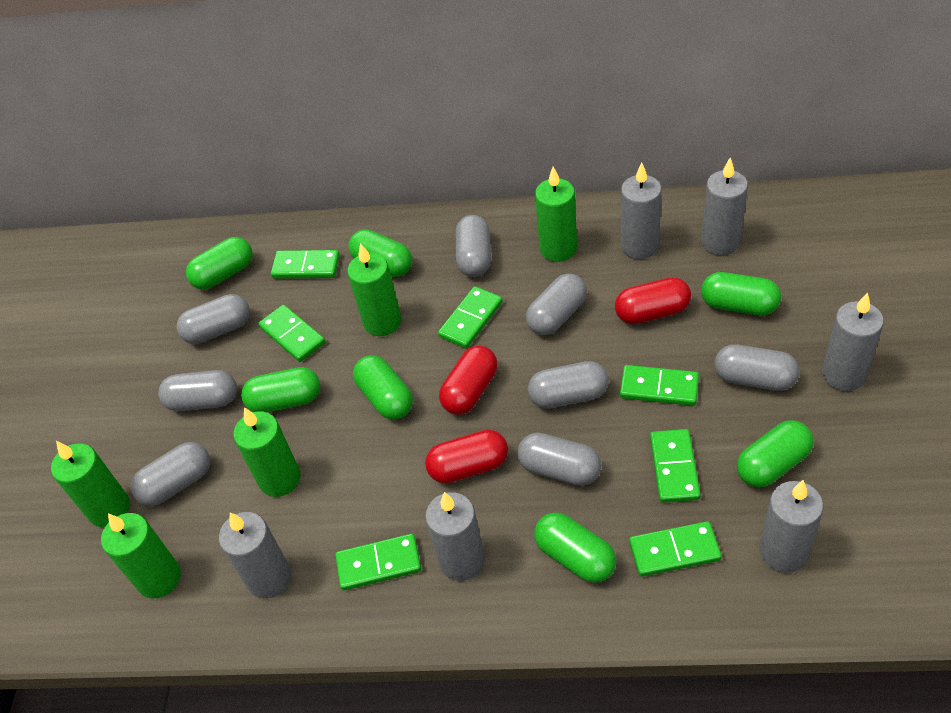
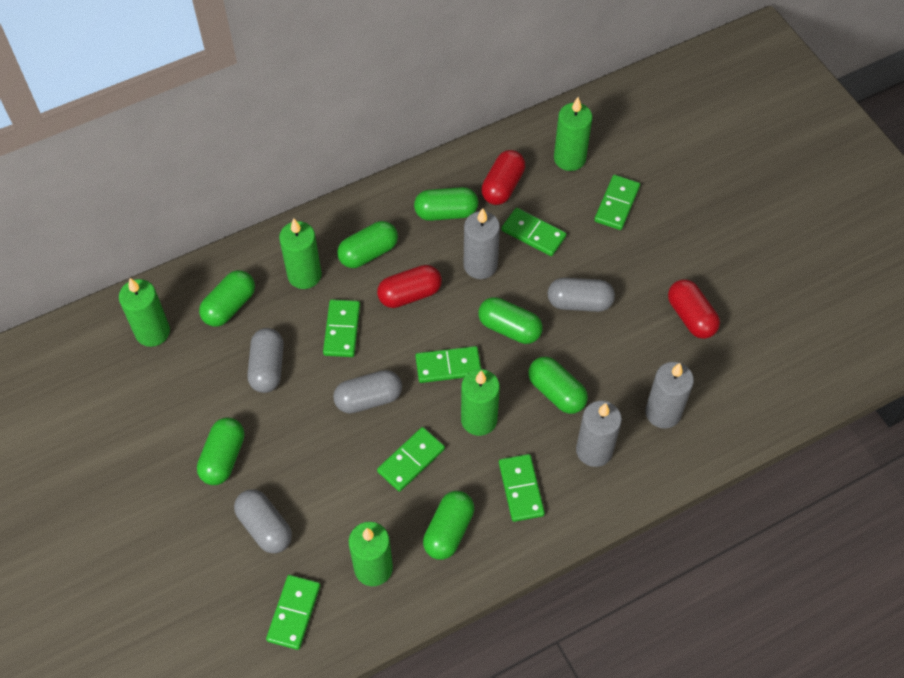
grey candle: 6 -> 3
grey capsule: 8 -> 4

